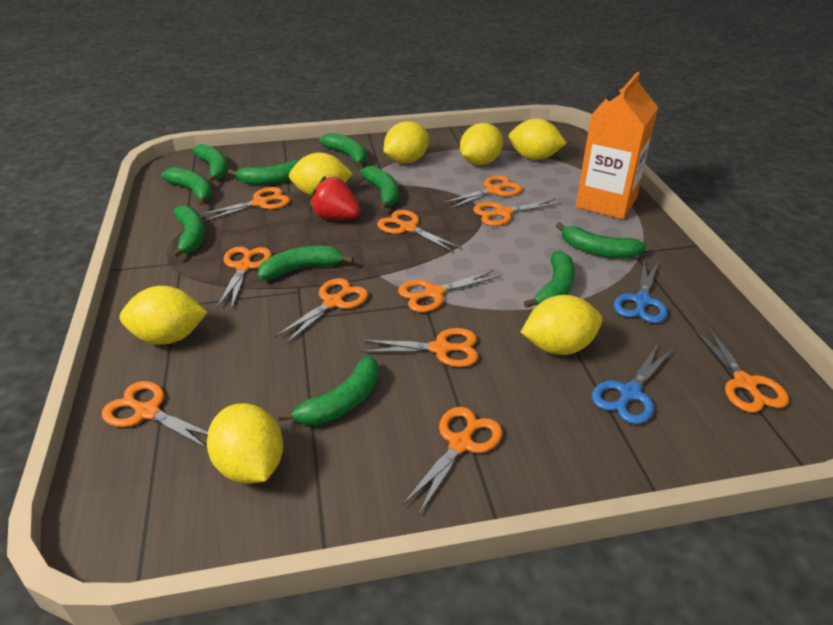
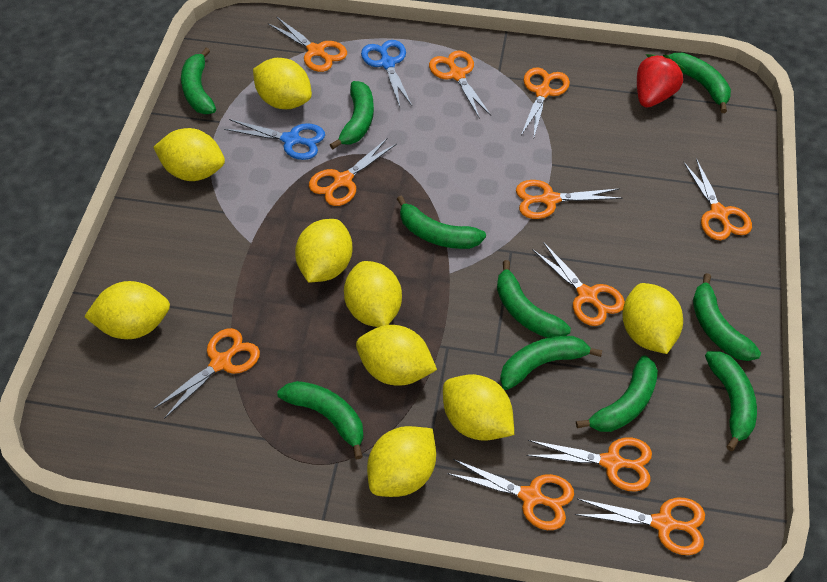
orange carton: 1 -> 0
yellow lemon: 7 -> 9

